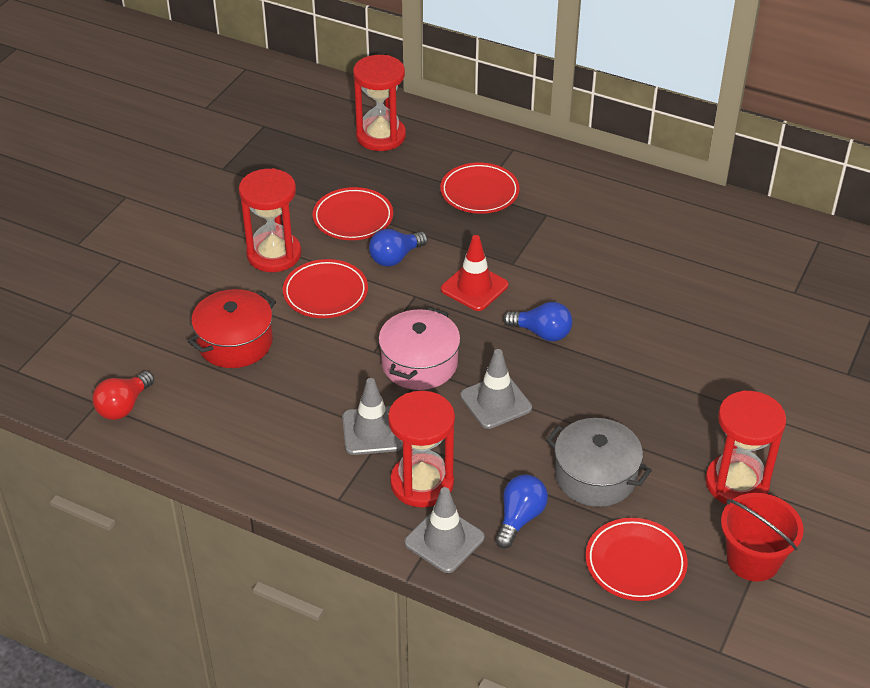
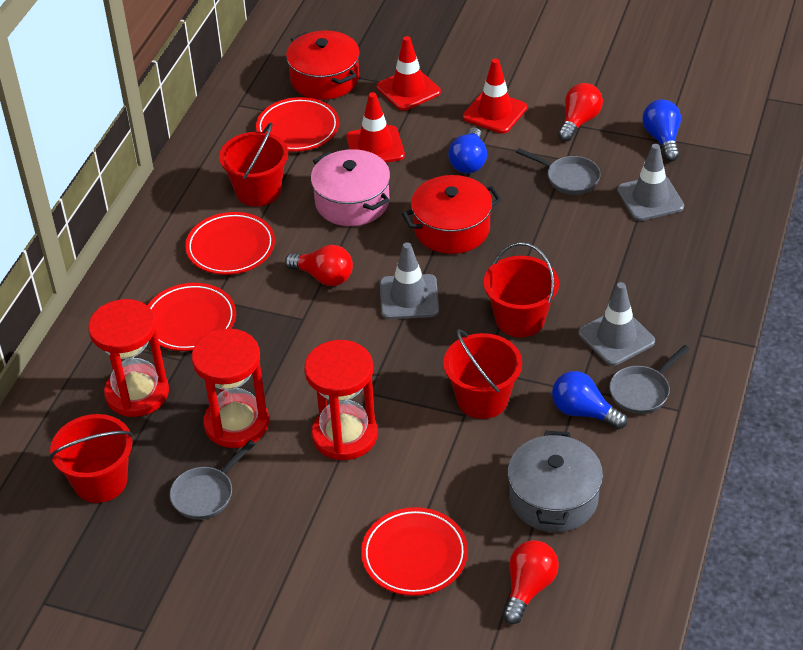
grey pan: 0 -> 3
red bucket: 1 -> 4
red hourglass: 4 -> 3
red light bulb: 1 -> 3
red pot: 1 -> 2
red traffic cone: 1 -> 3

